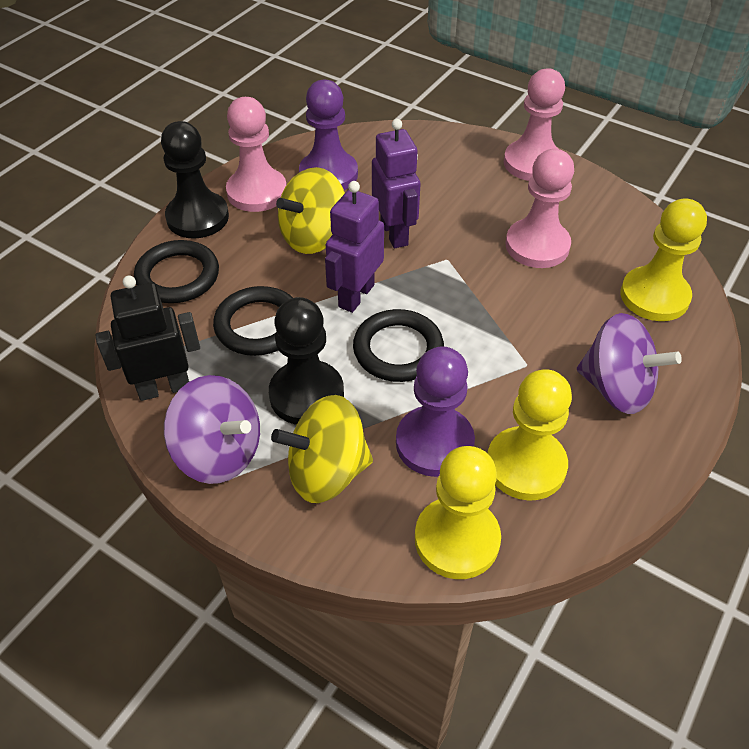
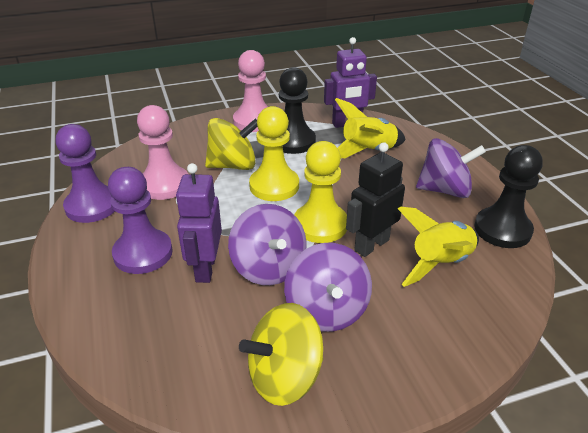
black ring: 3 -> 0
pink pawn: 3 -> 2
purple spinning top: 2 -> 3
yellow pawn: 3 -> 2
yellow rocket: 0 -> 2

